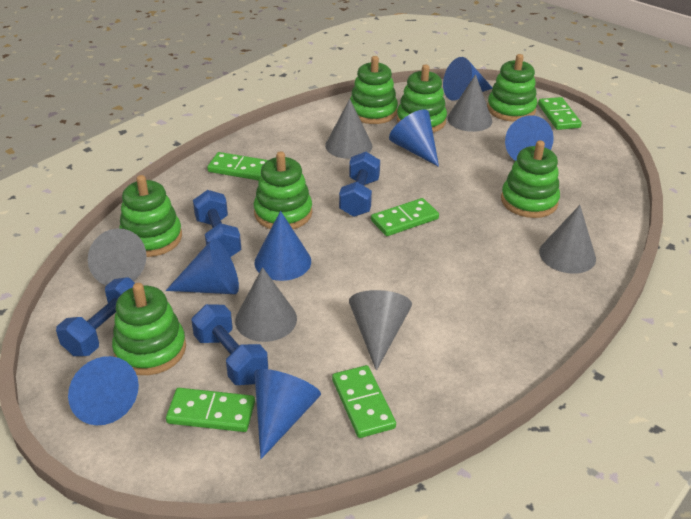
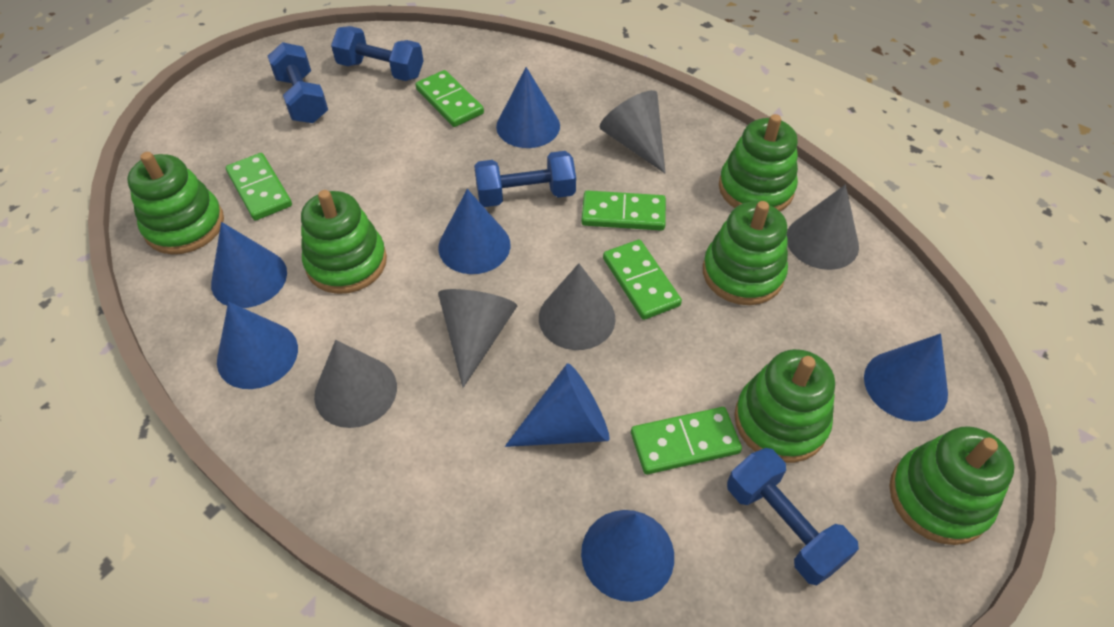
green stacking toy: 7 -> 6
grey cone: 6 -> 5

